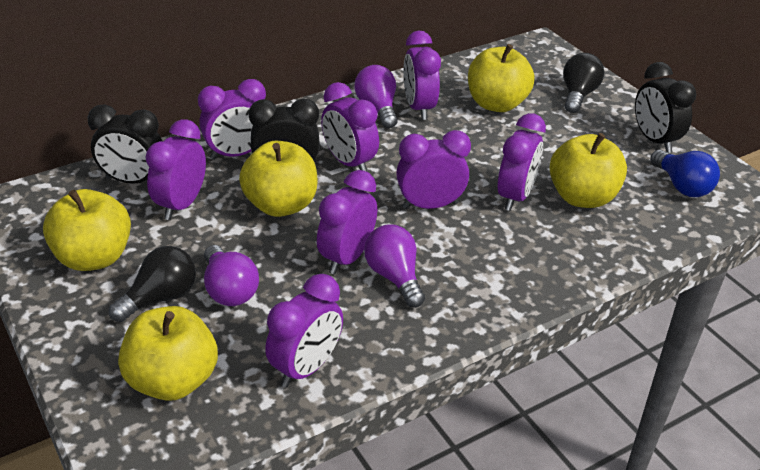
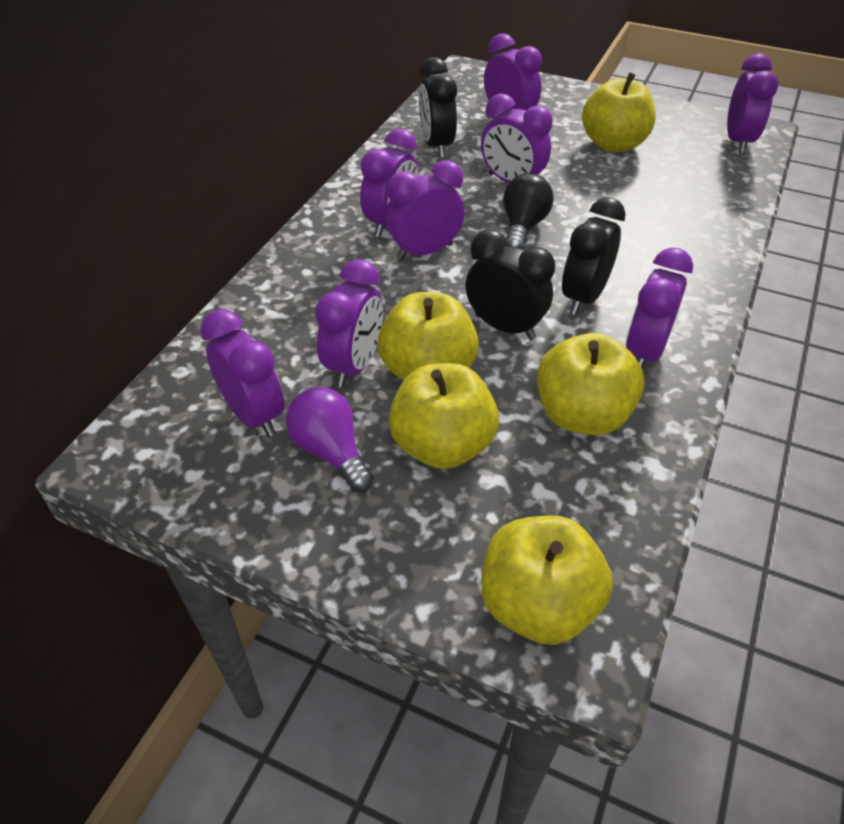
black light bulb: 2 -> 1
blue light bulb: 1 -> 0
purple light bulb: 3 -> 1

